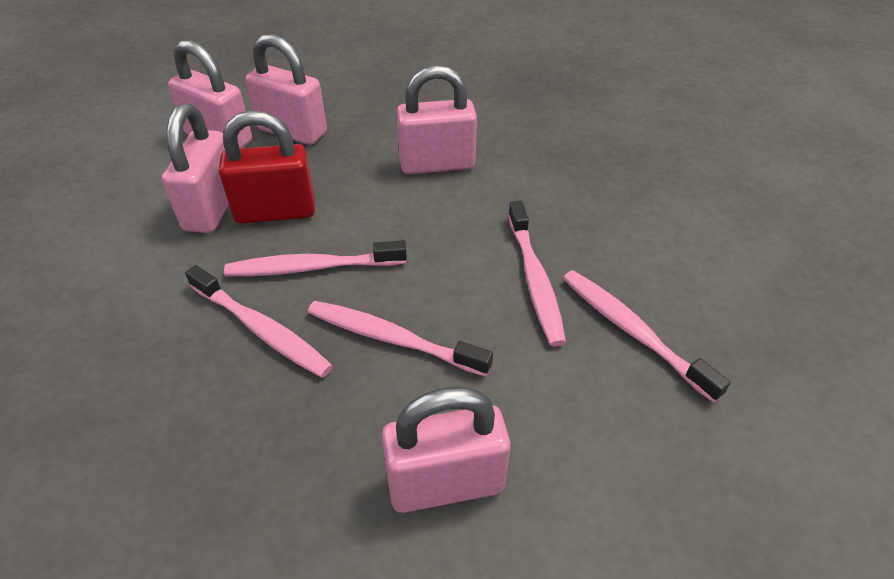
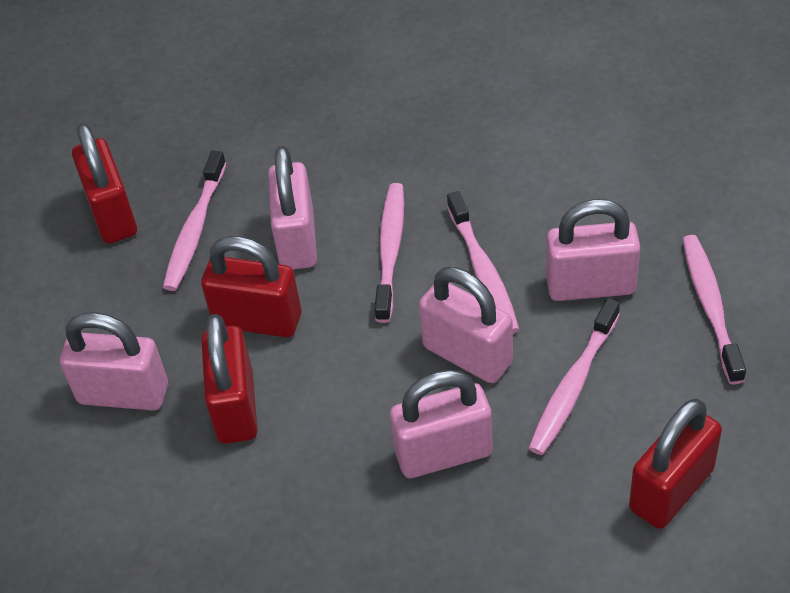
red padlock: 1 -> 4

